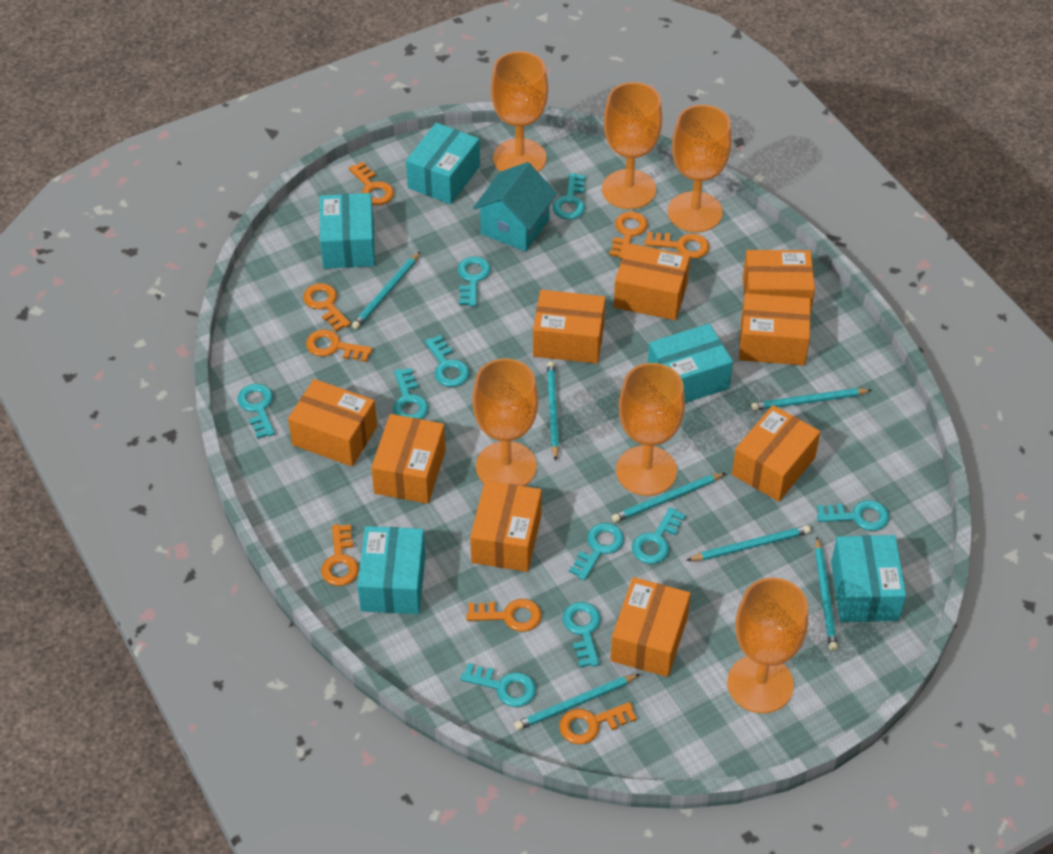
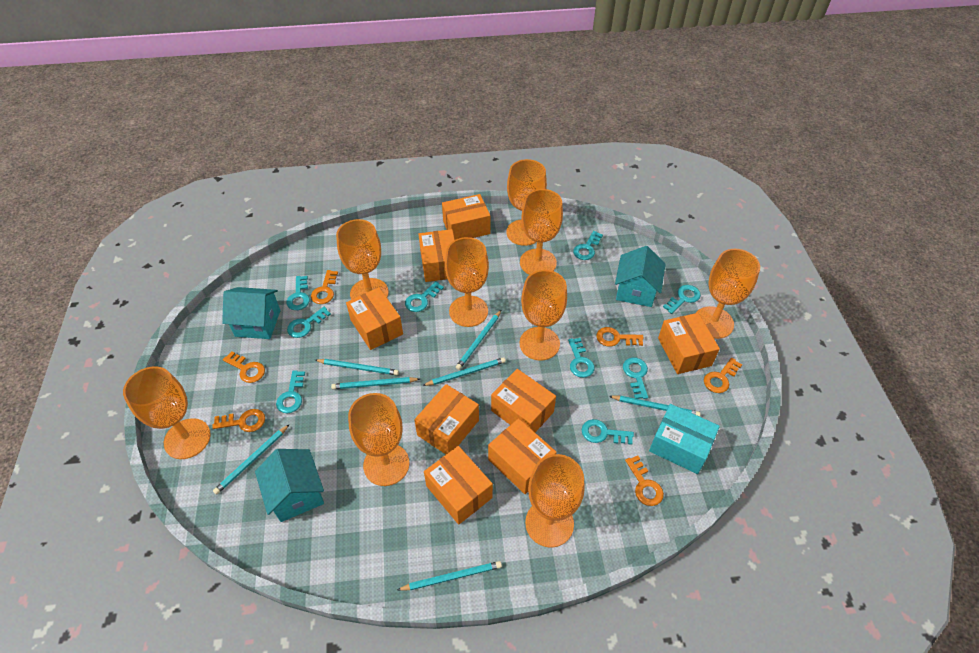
orange box: 9 -> 8
orange goblet: 6 -> 9
orange key: 8 -> 6
turquoise box: 5 -> 1
turquoise house: 1 -> 3
turquoise key: 10 -> 9

